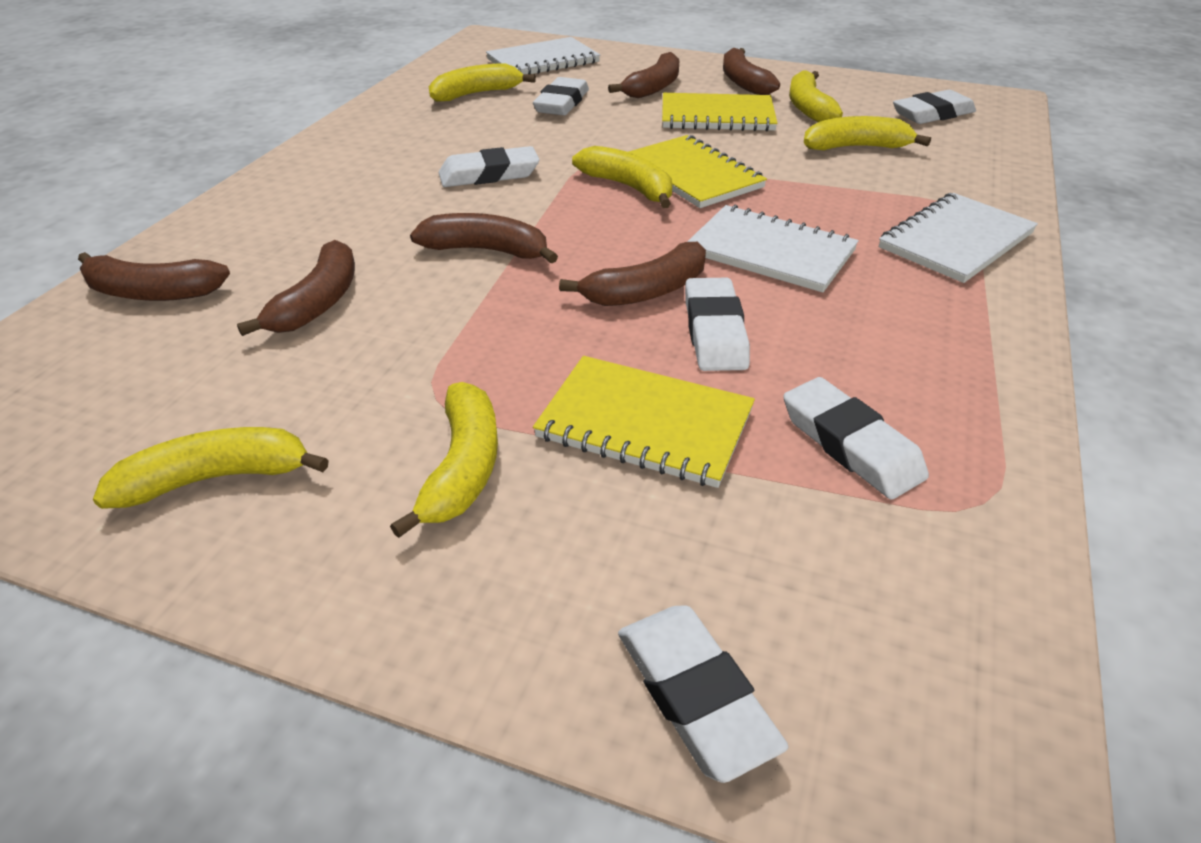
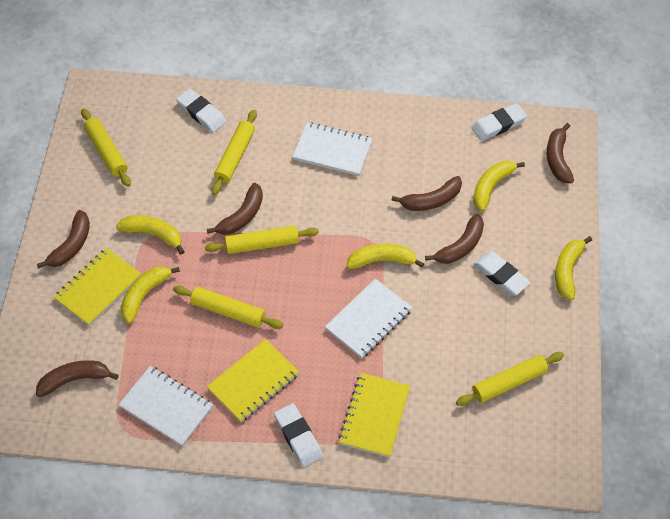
white eraser: 6 -> 4
yellow banana: 6 -> 5
yellow rolling pin: 0 -> 5

